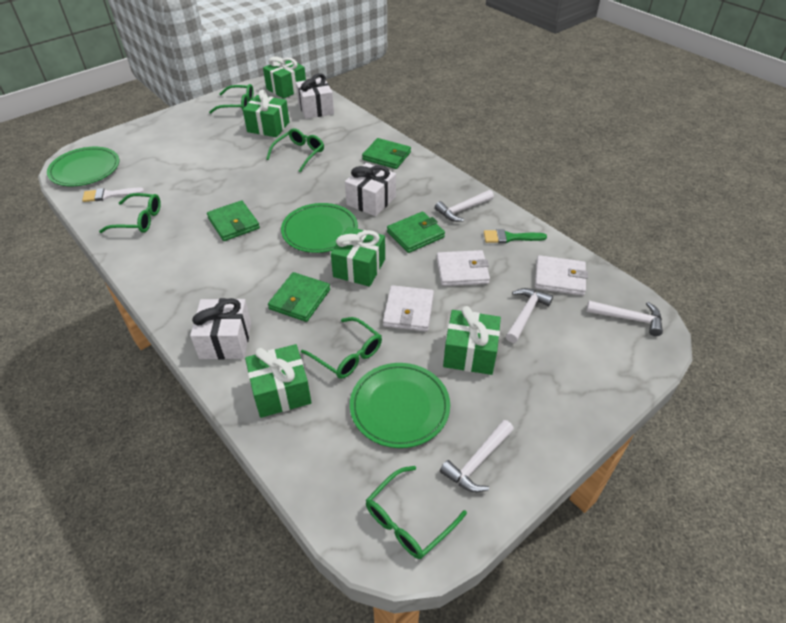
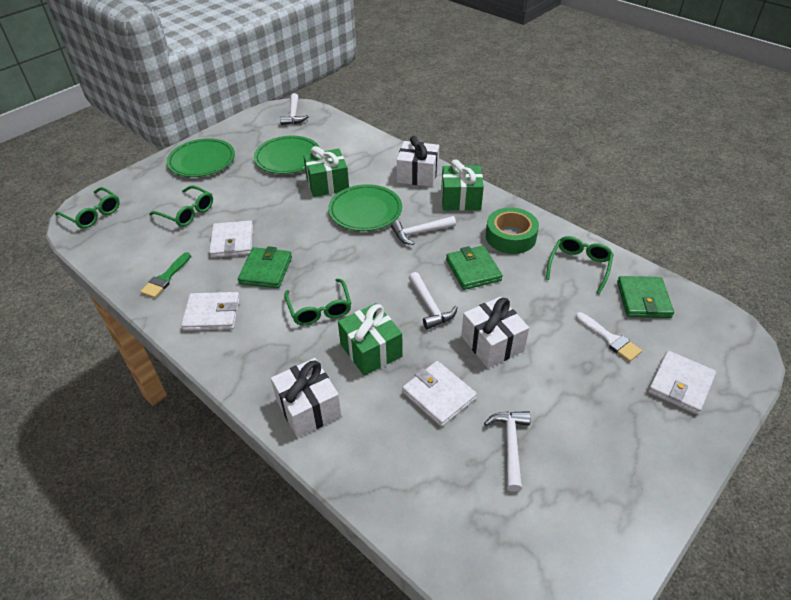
green gift: 5 -> 3
green glasses: 5 -> 4
green tape: 0 -> 1
green wallet: 4 -> 3
white wallet: 3 -> 4

